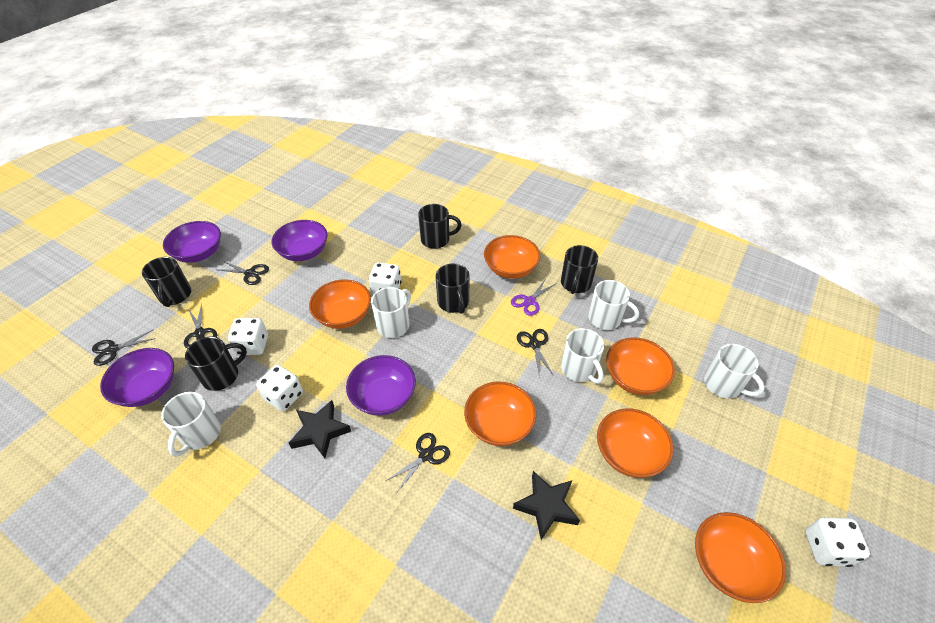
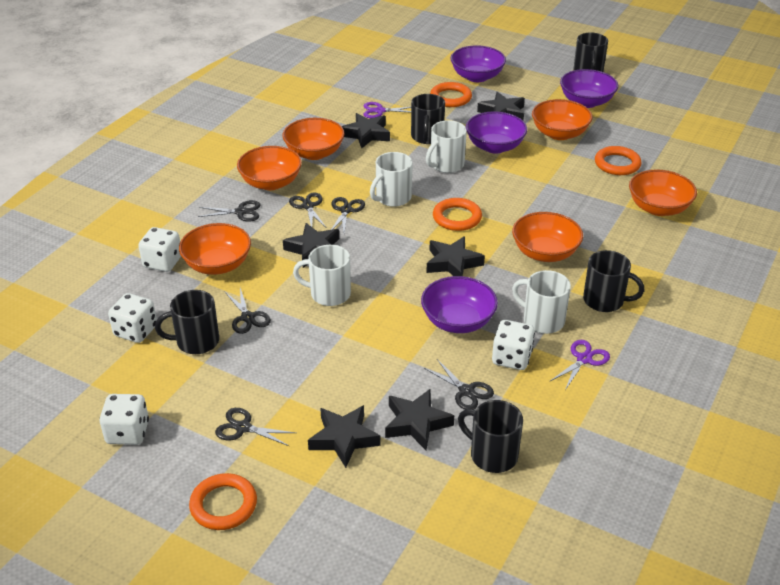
black scissors: 5 -> 6
black star: 2 -> 6
orange ring: 0 -> 4
purple scissors: 1 -> 2
white mug: 5 -> 4

